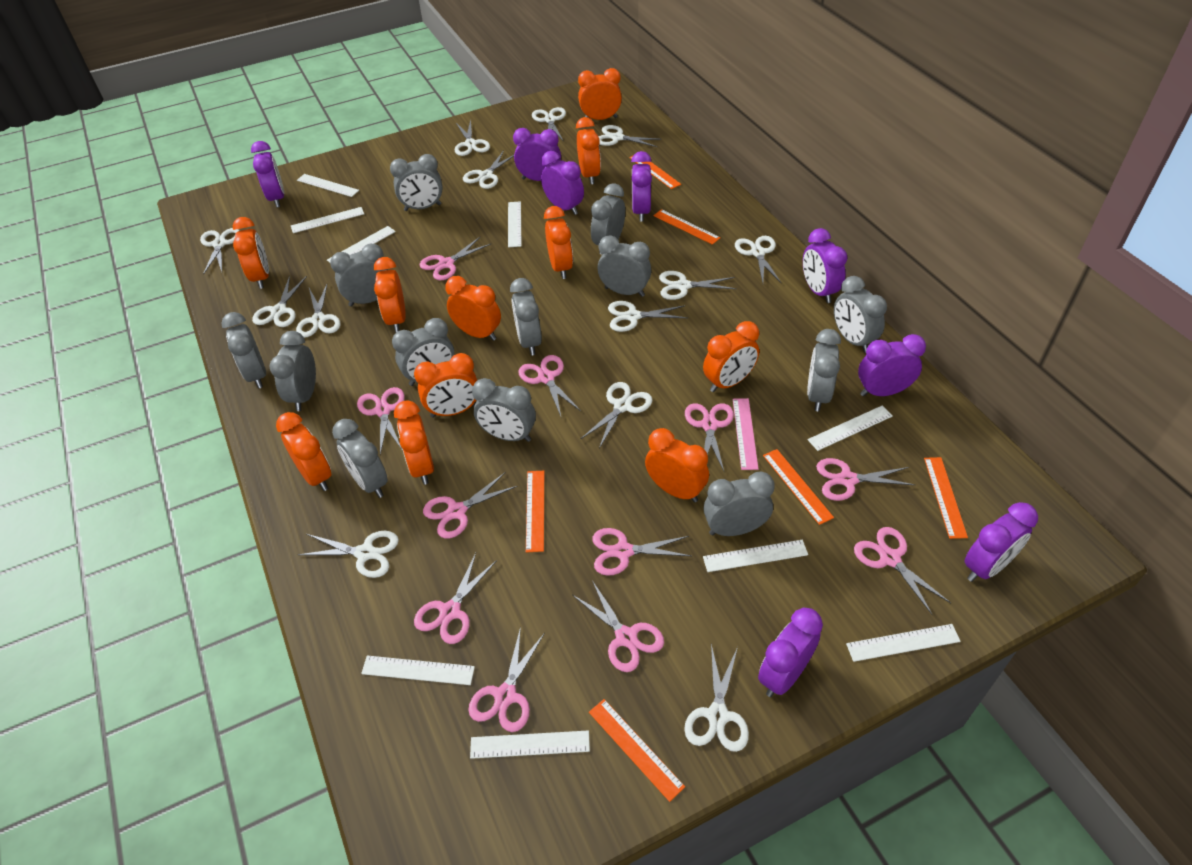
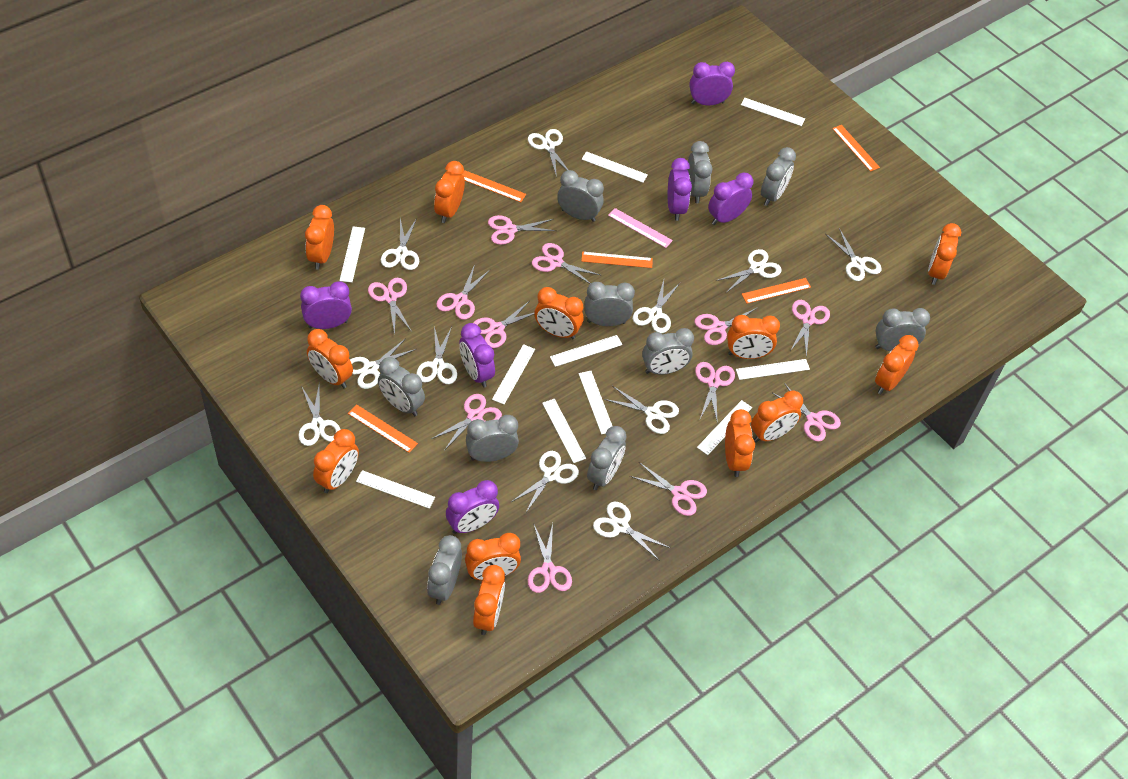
grey clock: 13 -> 10
orange clock: 11 -> 12
orange ruler: 6 -> 5
pink scissors: 11 -> 12
purple clock: 8 -> 6
white ruler: 9 -> 10
white scissors: 13 -> 11

